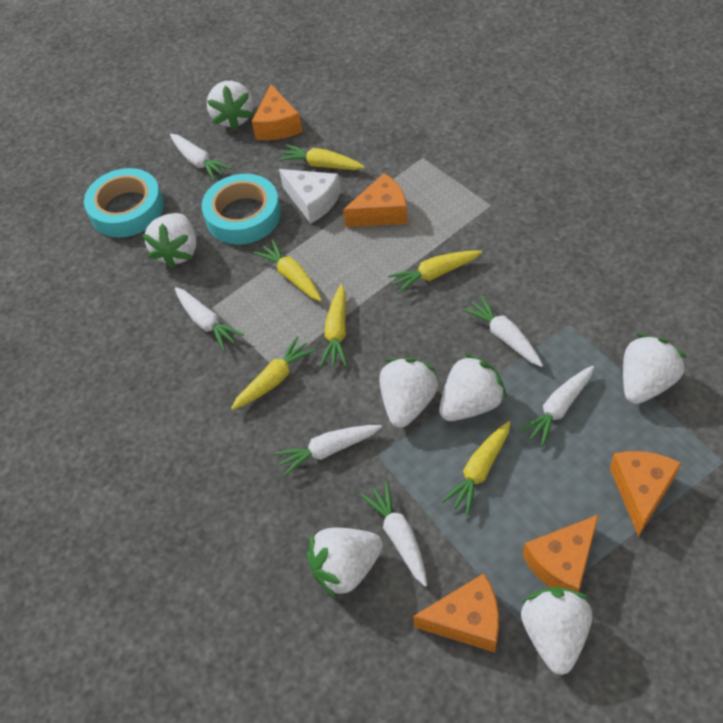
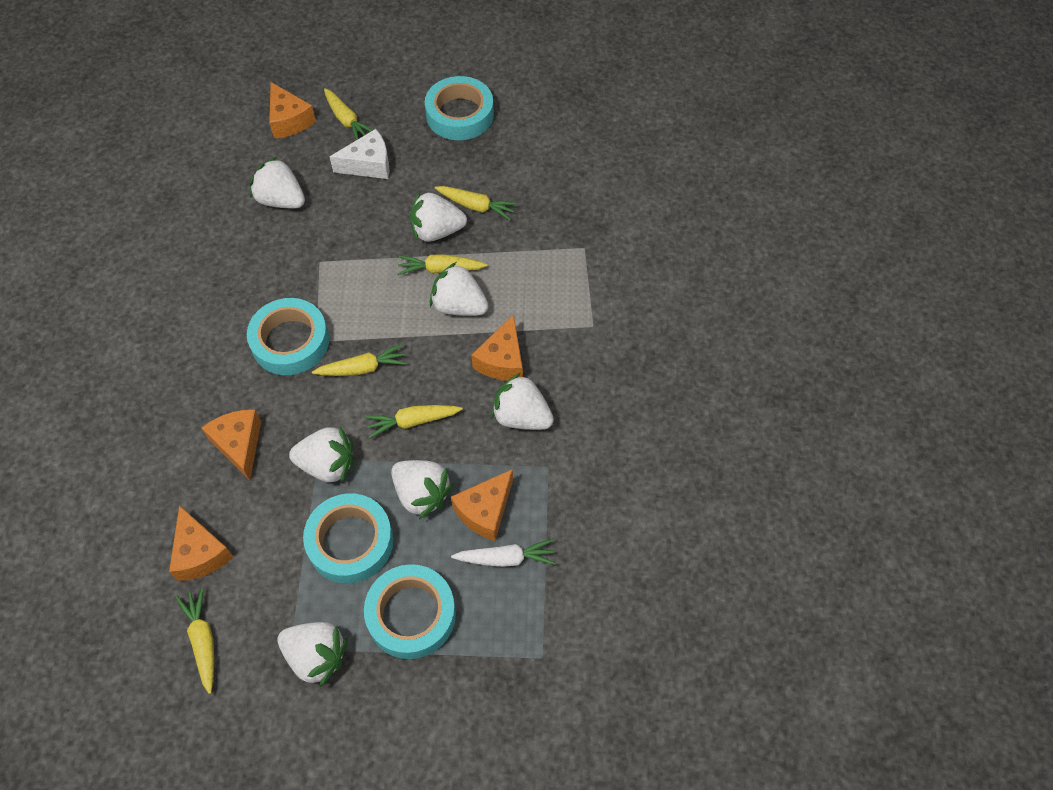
turquoise tape: 2 -> 4
white carrot: 6 -> 1

